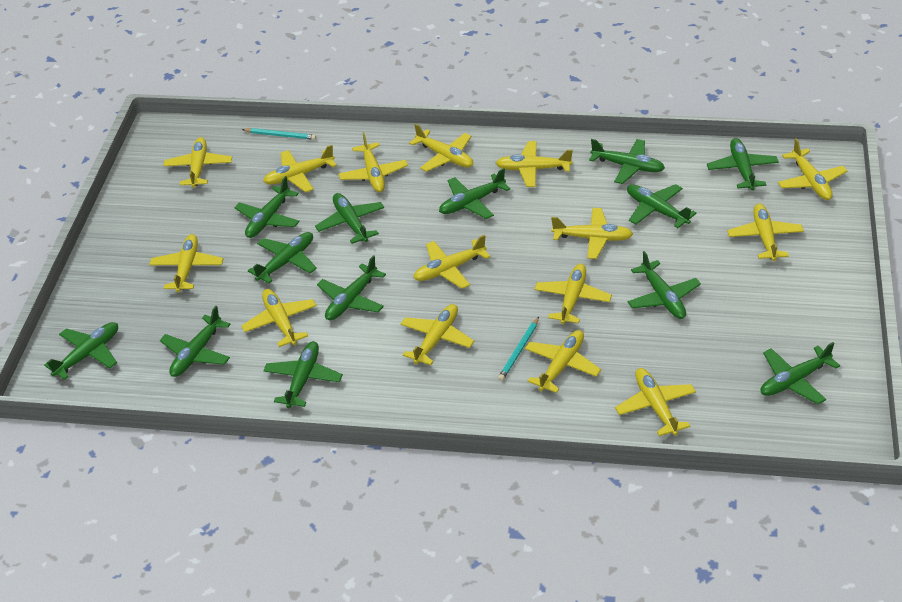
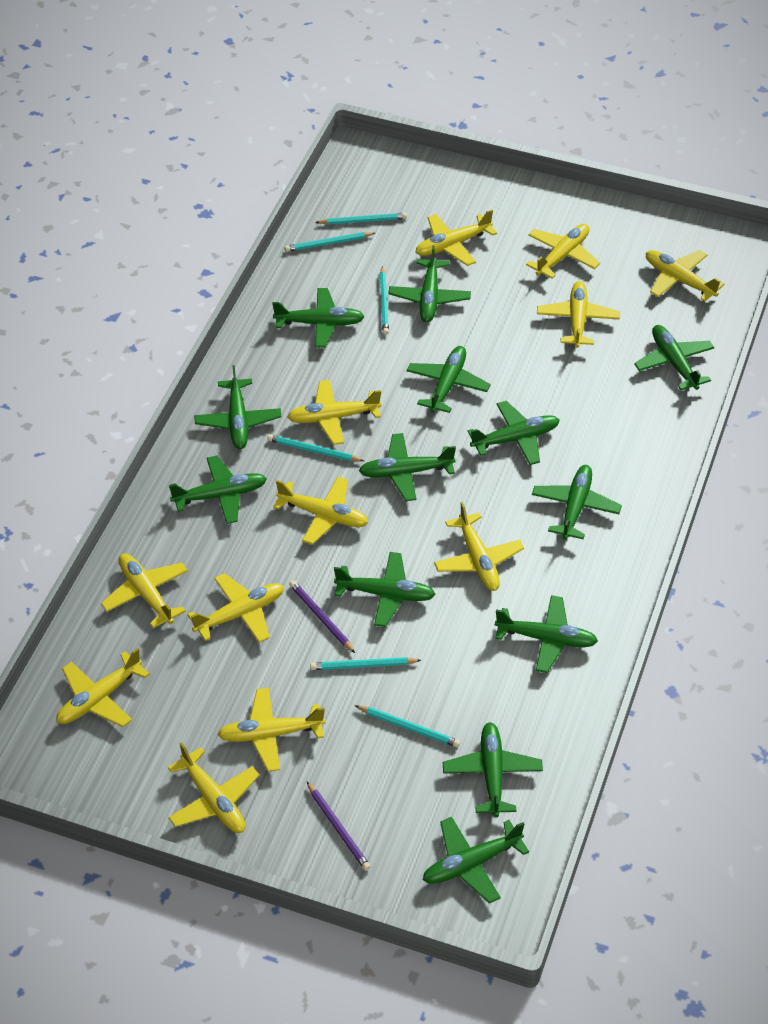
purple pencil: 0 -> 2
turquoise pencil: 2 -> 6
yellow plane: 15 -> 12

